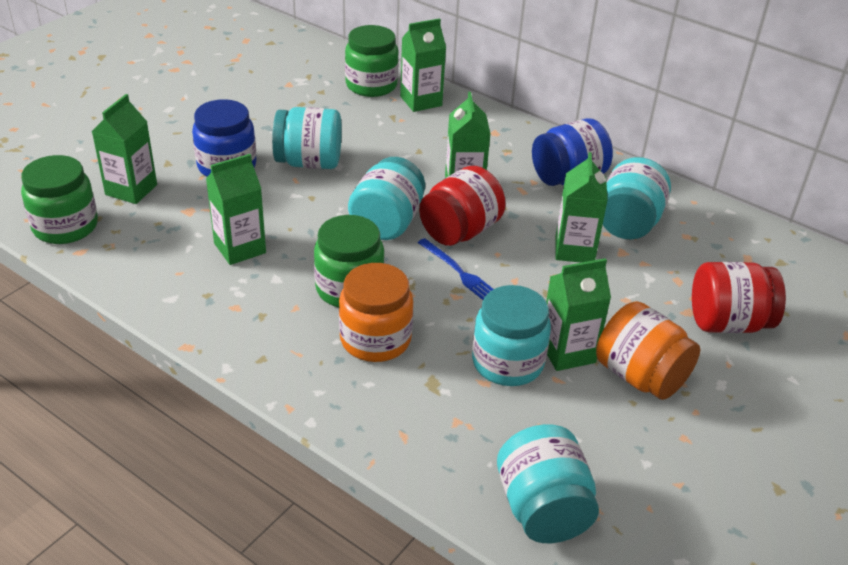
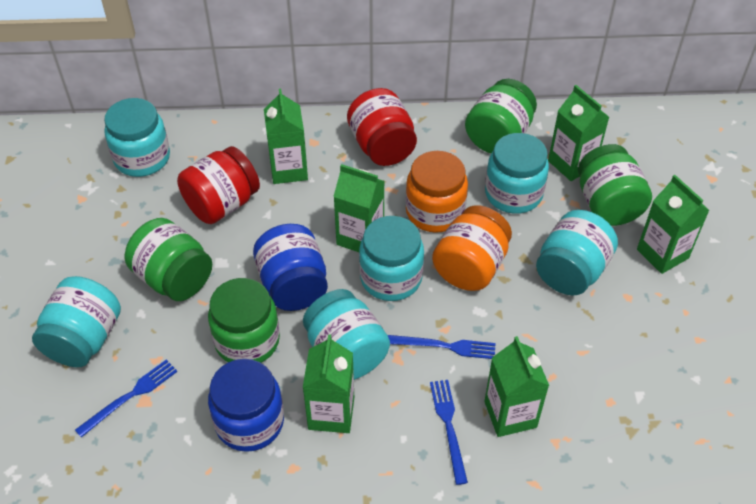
blue fork: 1 -> 3
green jar: 3 -> 4
turquoise jar: 5 -> 6

